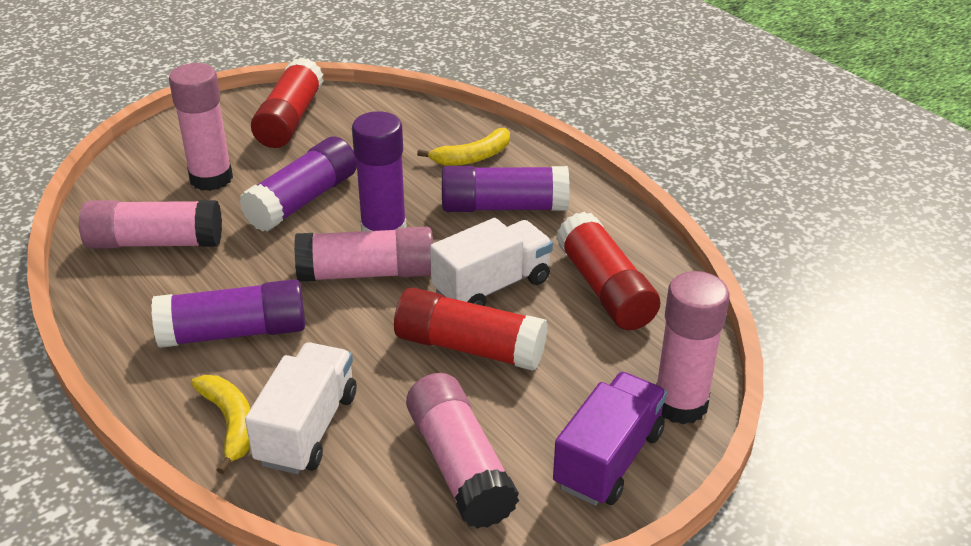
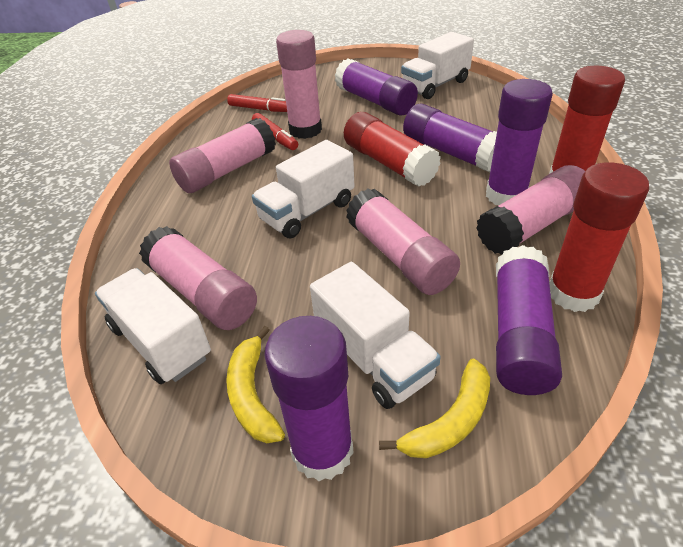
purple glue stick: 4 -> 5
purple truck: 1 -> 0
red marker: 0 -> 2
white truck: 2 -> 4

